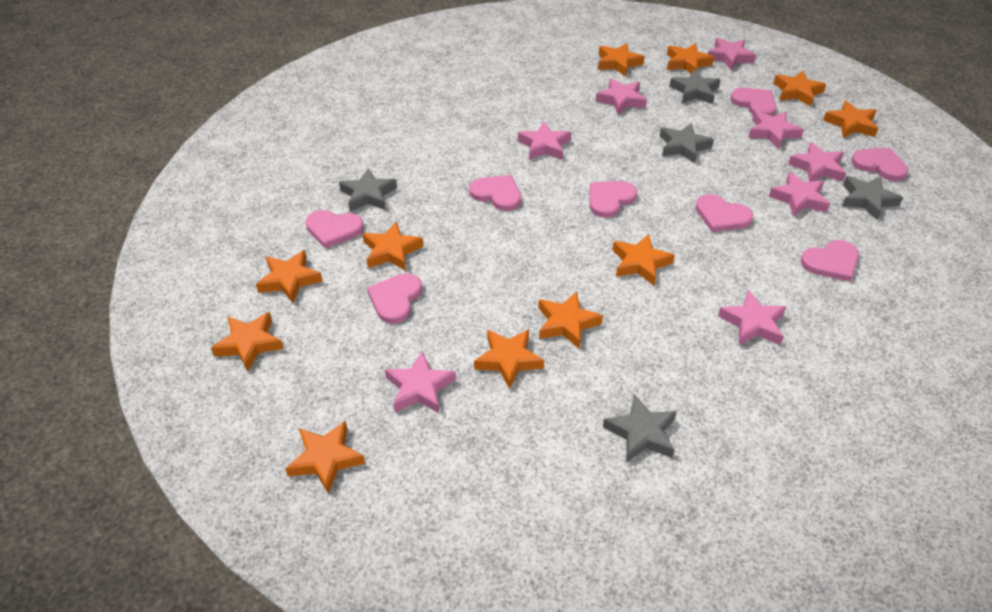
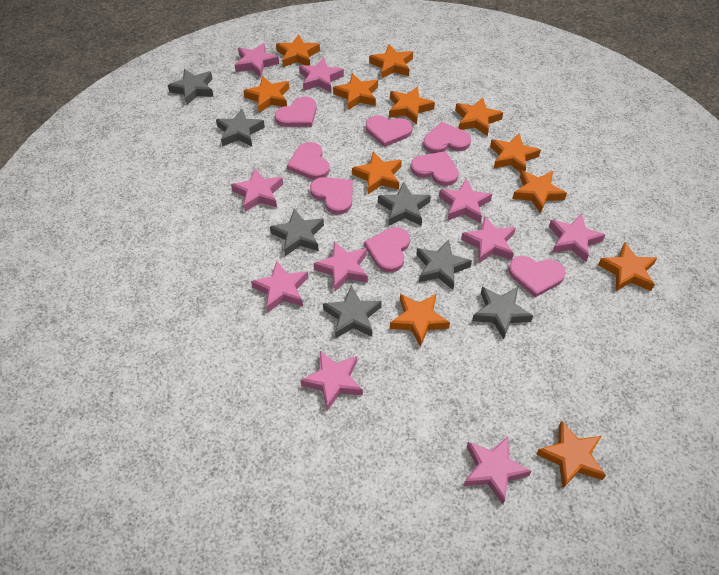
grey star: 5 -> 7
orange star: 11 -> 12
pink star: 8 -> 10

